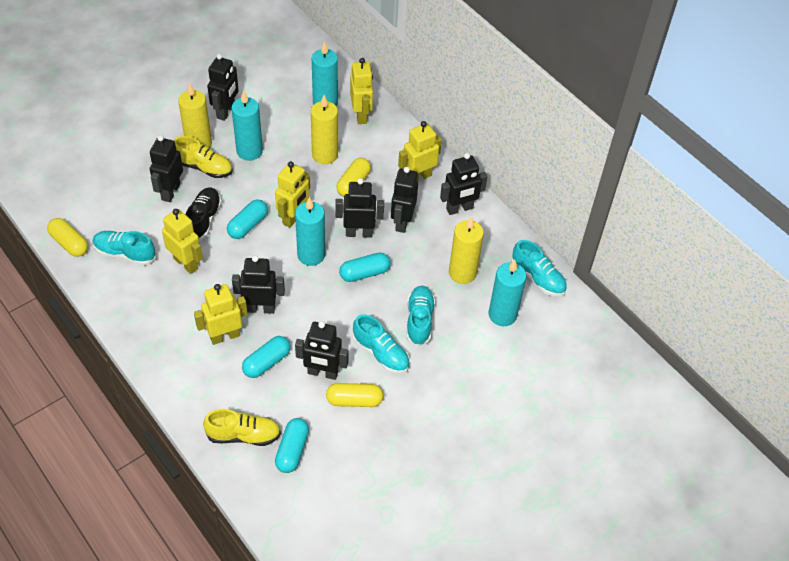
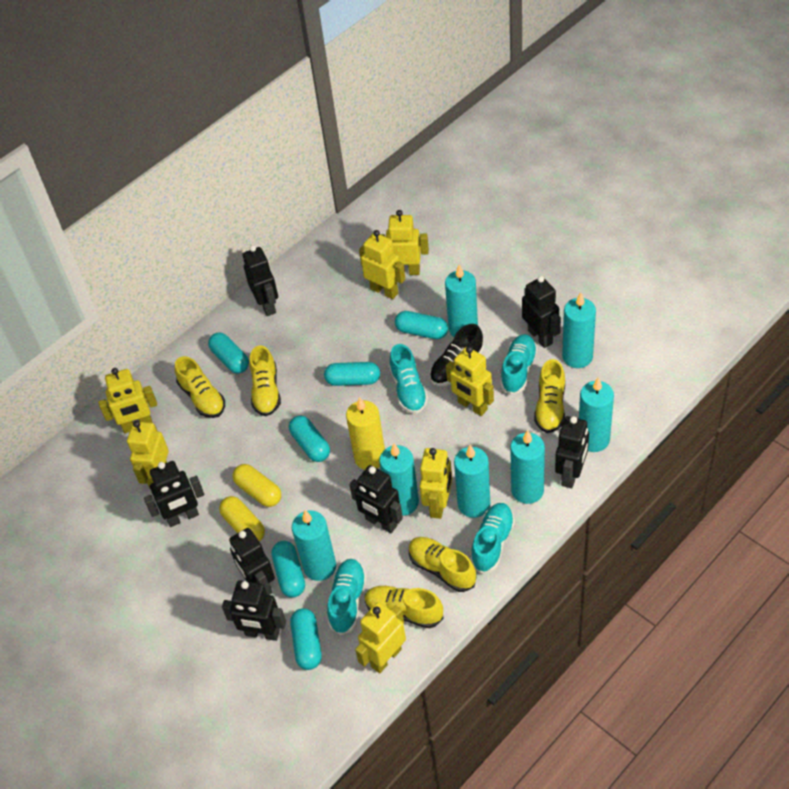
turquoise candle: 4 -> 7
turquoise capsule: 4 -> 6
yellow candle: 3 -> 1
yellow capsule: 3 -> 2
yellow robot: 5 -> 7
yellow shoe: 2 -> 5

